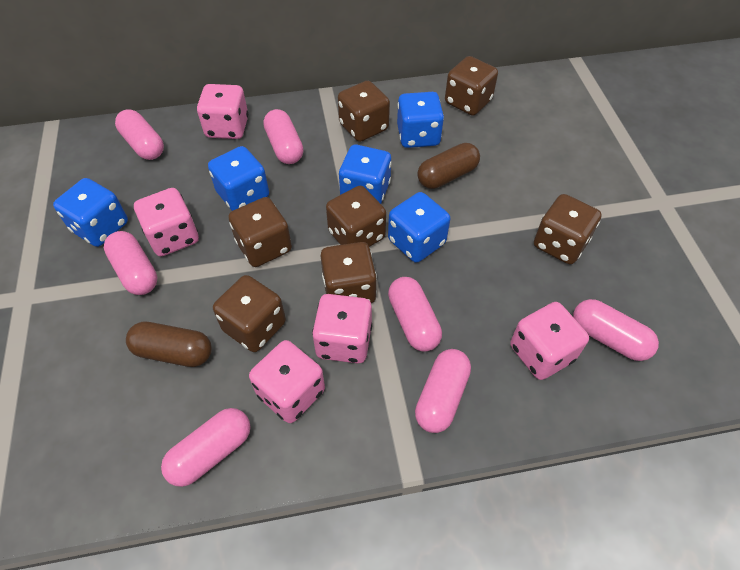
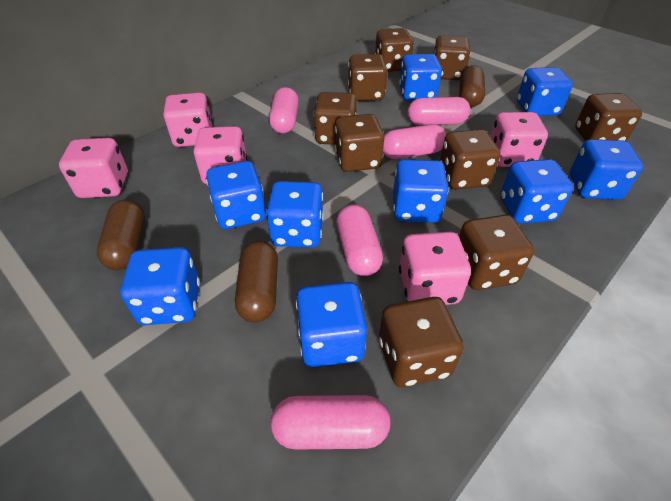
blue dice: 5 -> 9
brown capsule: 2 -> 3
brown dice: 7 -> 9
pink capsule: 7 -> 5

